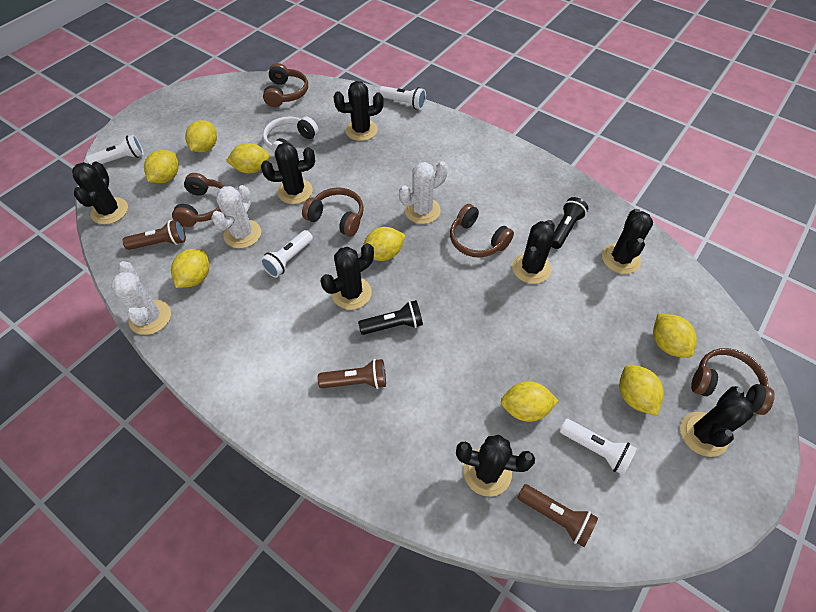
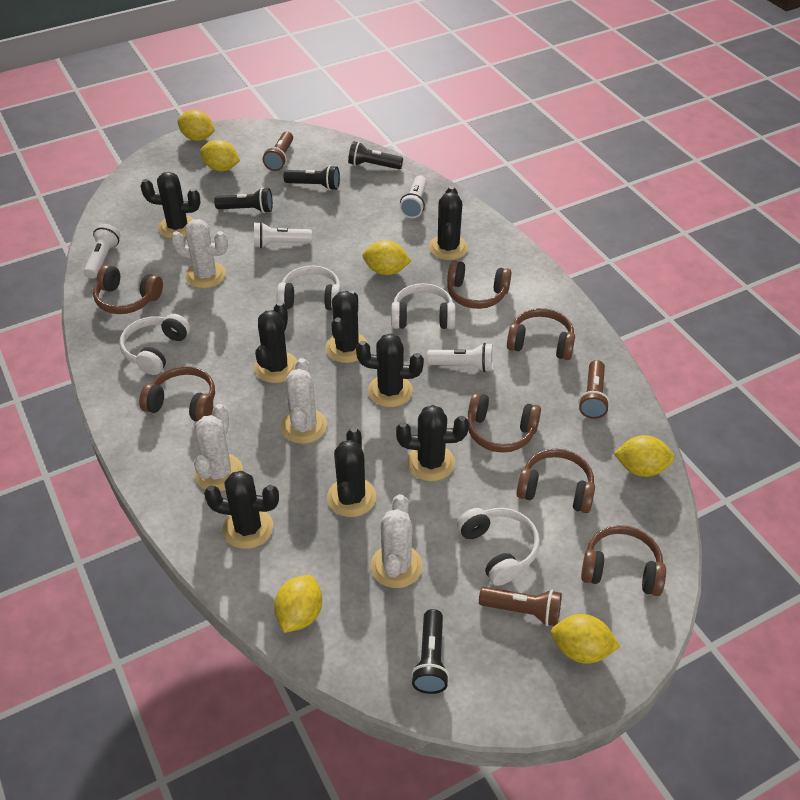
black flashlight: 2 -> 4
brown headphones: 5 -> 7
white cactus: 3 -> 4
white headphones: 1 -> 4
yellow lemon: 8 -> 6

